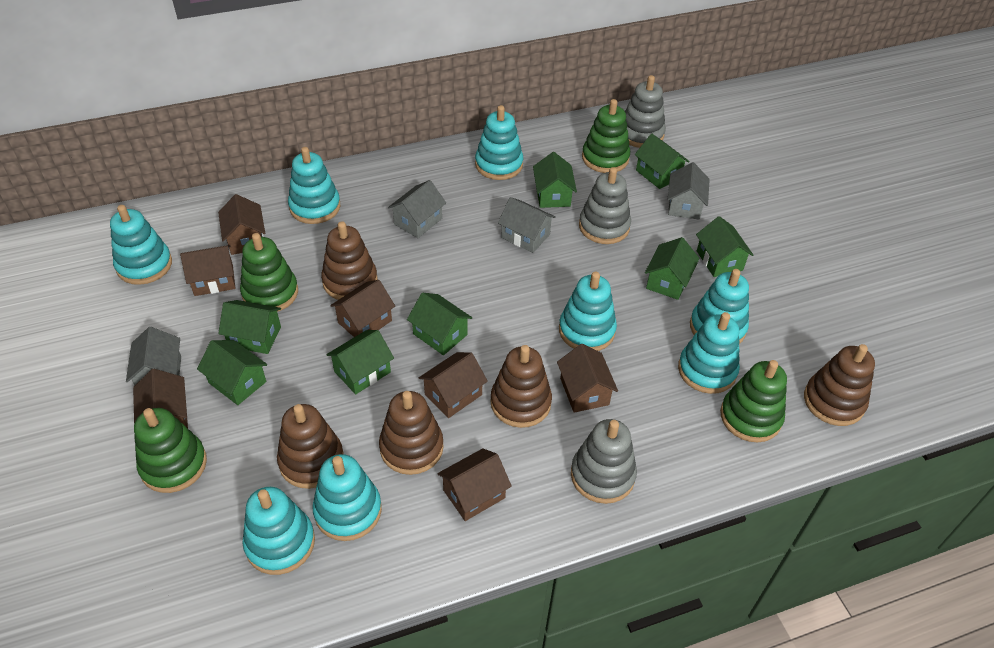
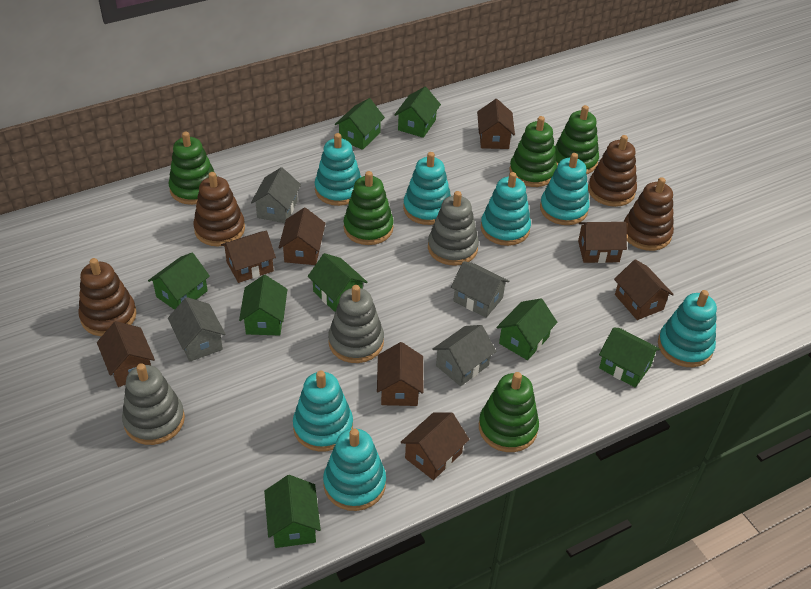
brown house: 7 -> 8
brown stacking toy: 5 -> 4
green stacking toy: 4 -> 5
turquoise stacking toy: 8 -> 7

